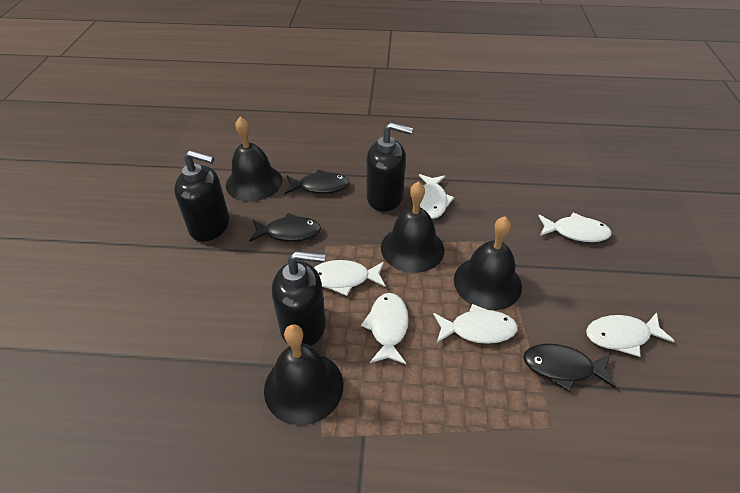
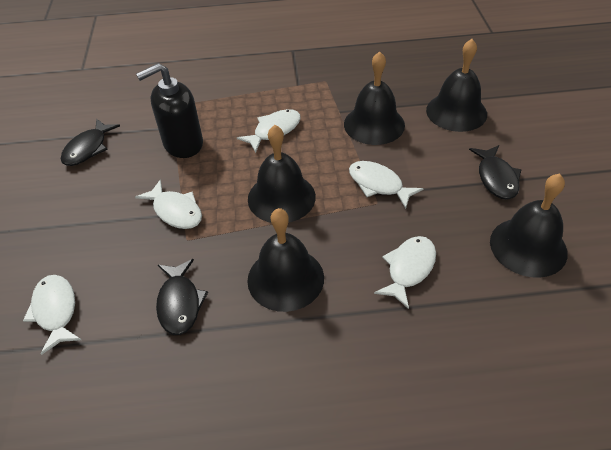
black bell: 4 -> 5
black soap dispenser: 3 -> 1
white fish: 6 -> 5

